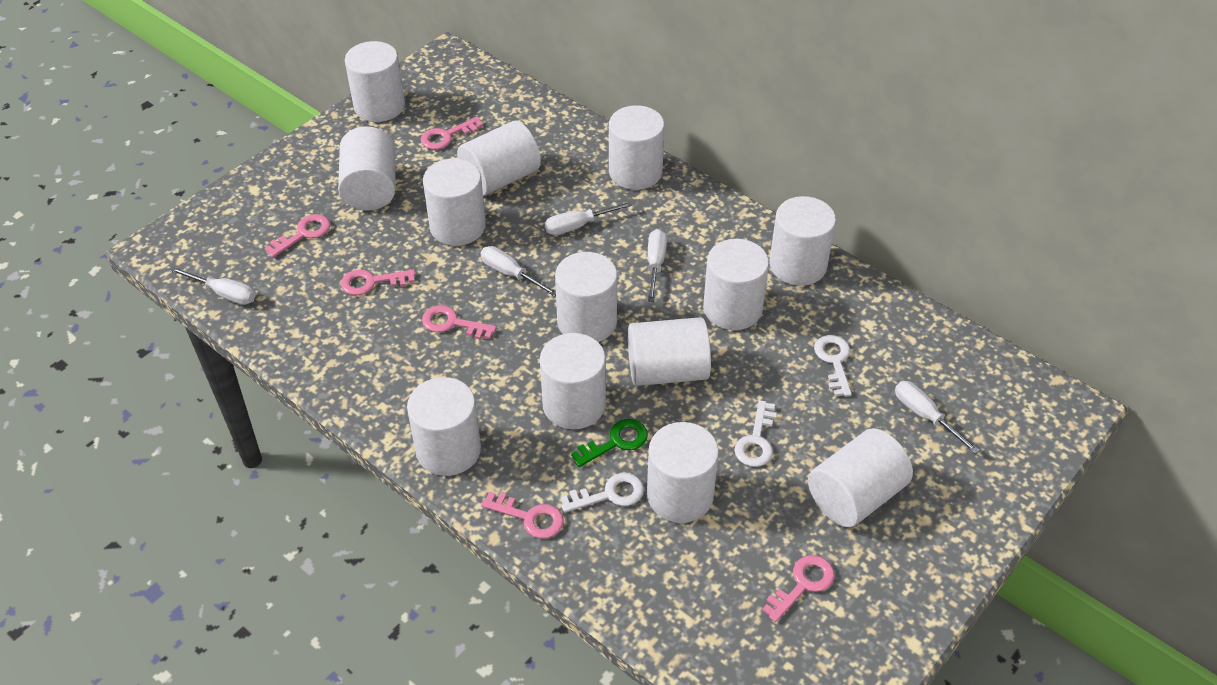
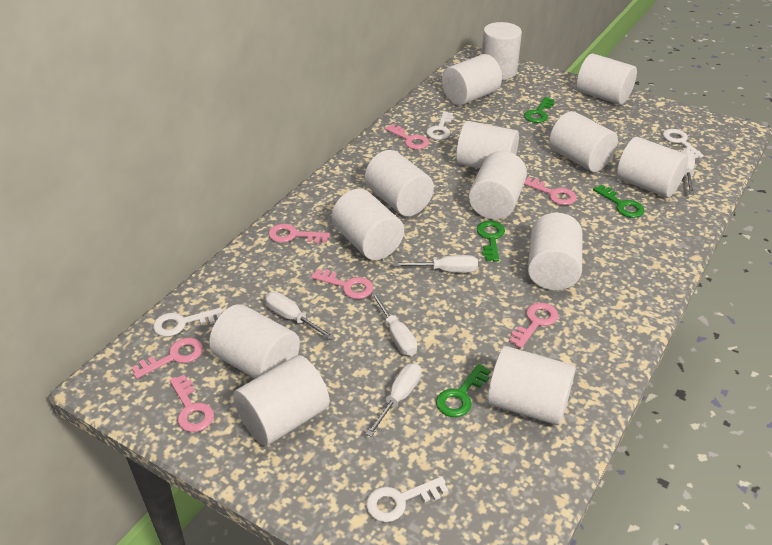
green key: 1 -> 4
pink key: 6 -> 7
white key: 3 -> 4

